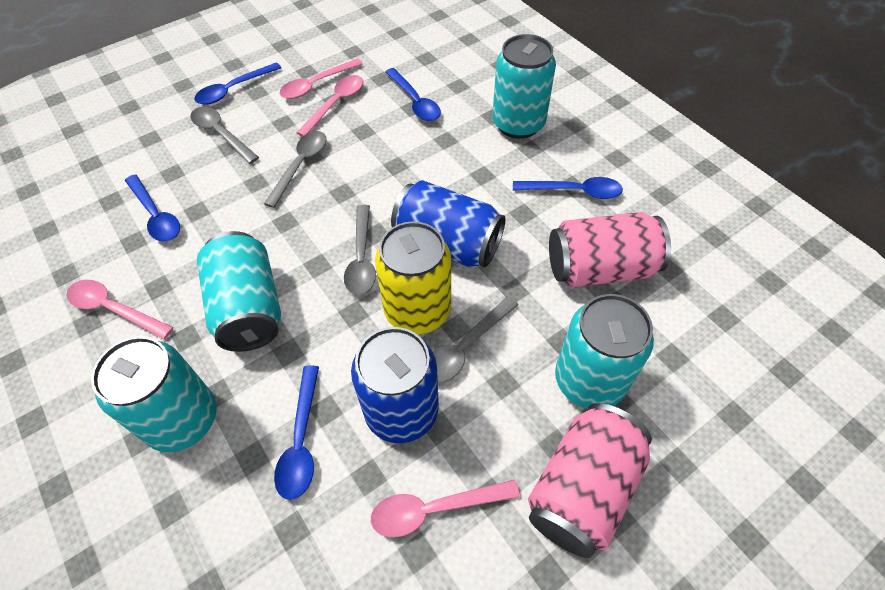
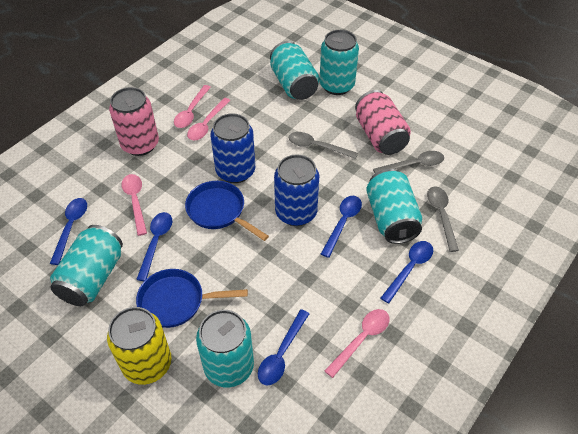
blue pan: 0 -> 2
grey spoon: 4 -> 3
turquoise can: 4 -> 5

